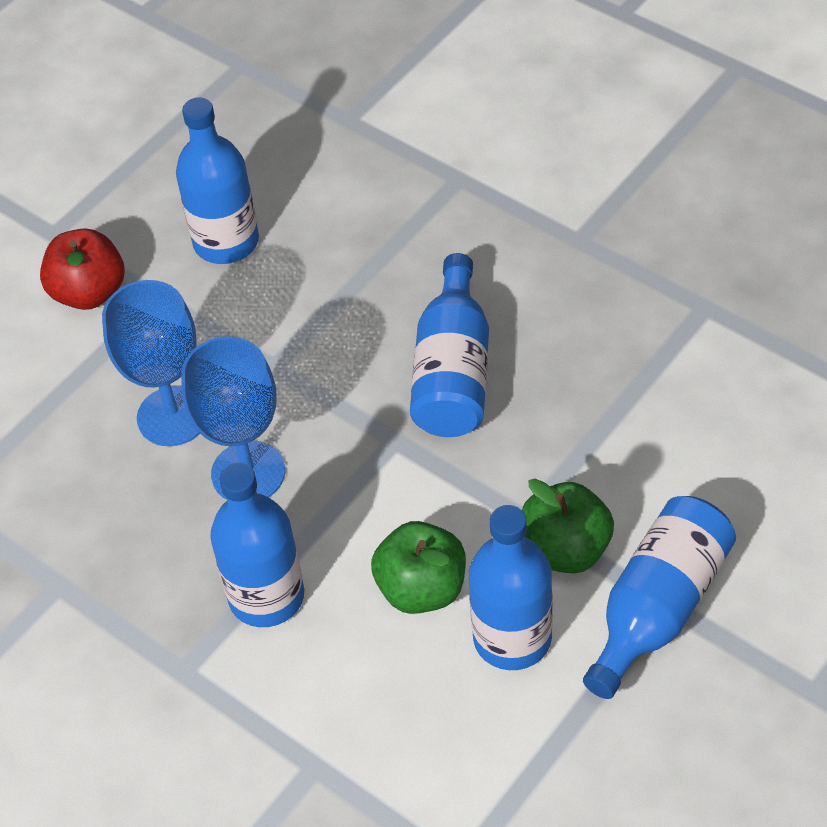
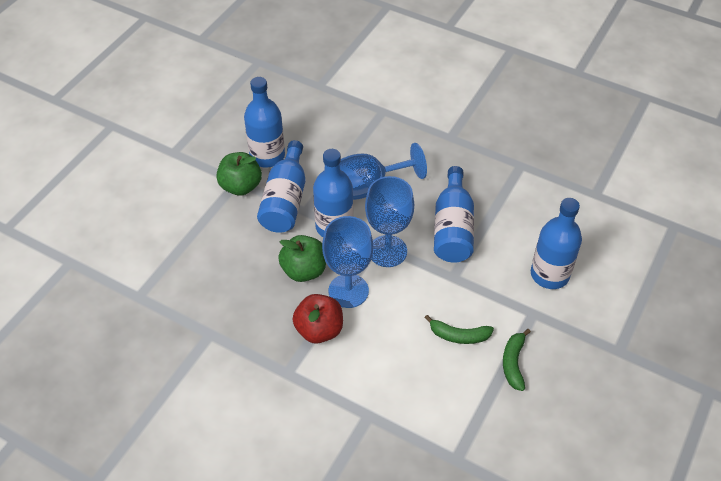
blue goblet: 2 -> 3
green banana: 0 -> 2

